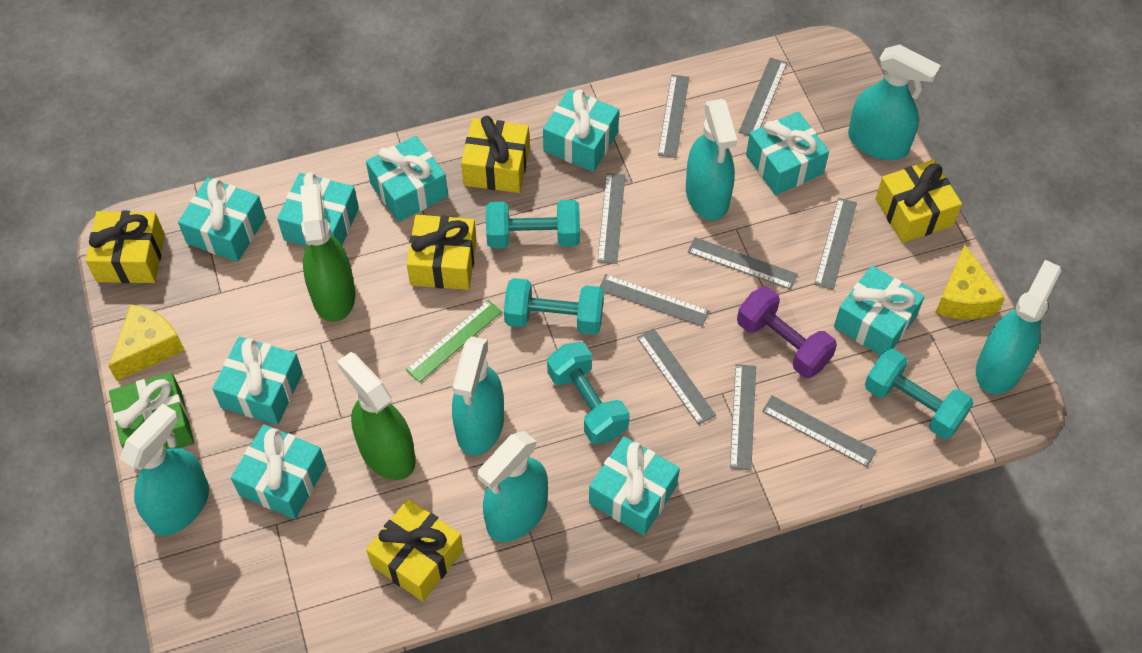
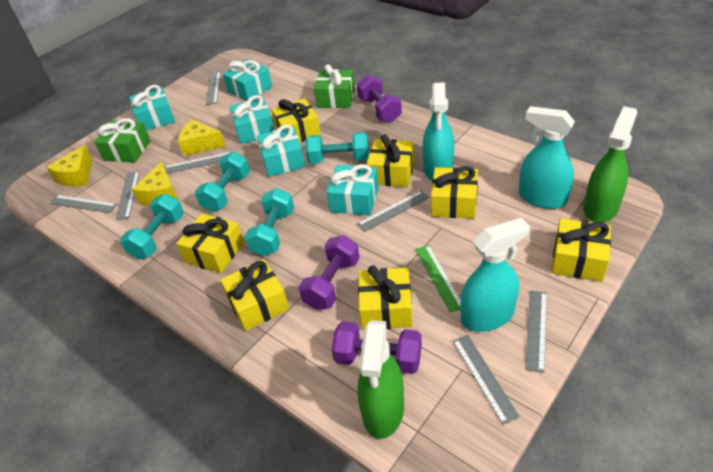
green gift: 1 -> 2
grey ruler: 9 -> 7
purple dumbbell: 1 -> 3
turquoise gift: 9 -> 5
turquoise spray bottle: 6 -> 3
yellow cheese: 2 -> 3
yellow gift: 5 -> 7

